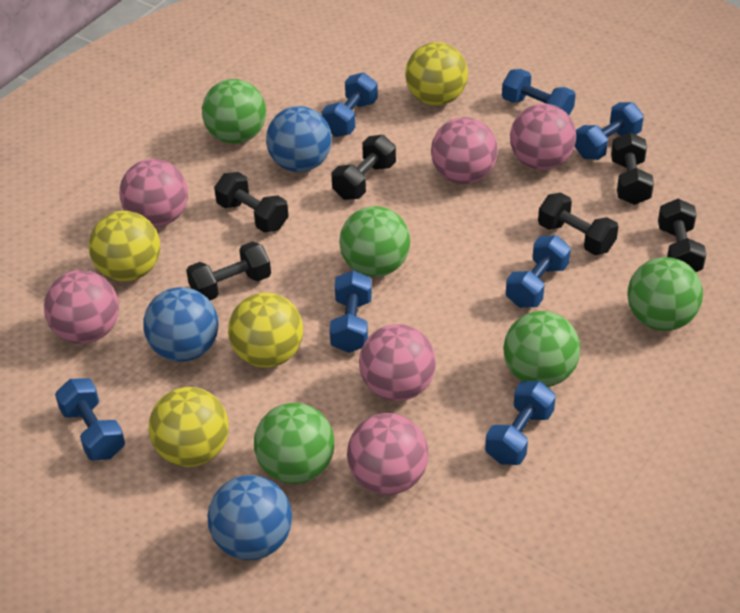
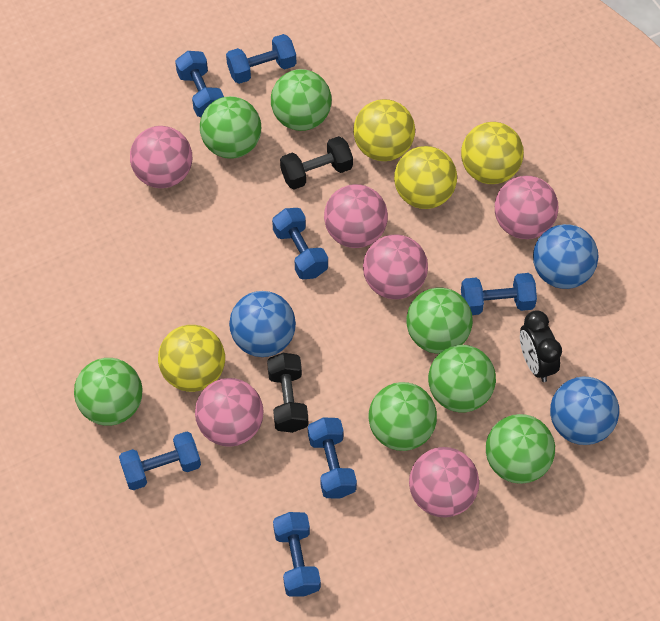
black clock: 0 -> 1
black dumbbell: 6 -> 2
green ball: 5 -> 7

